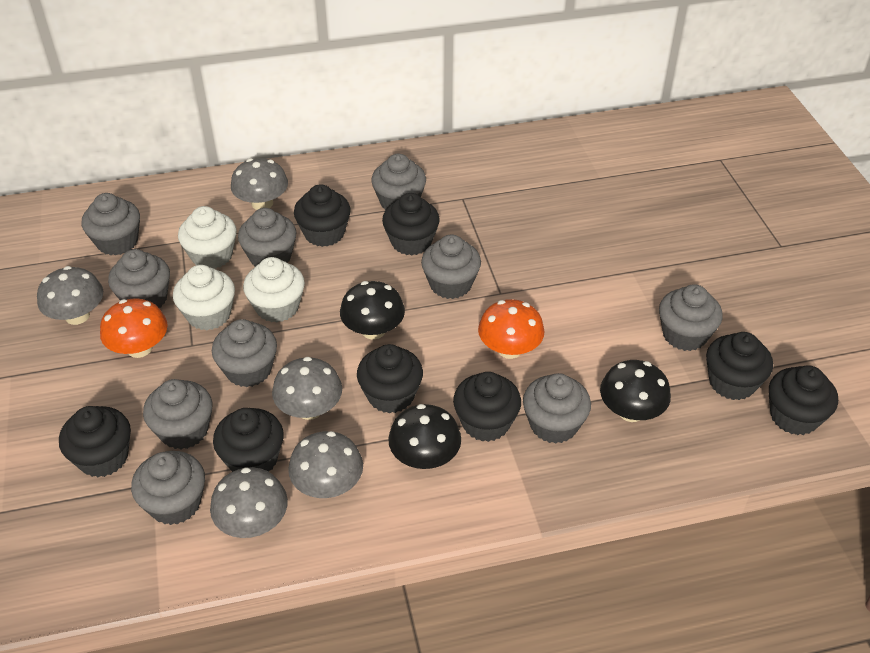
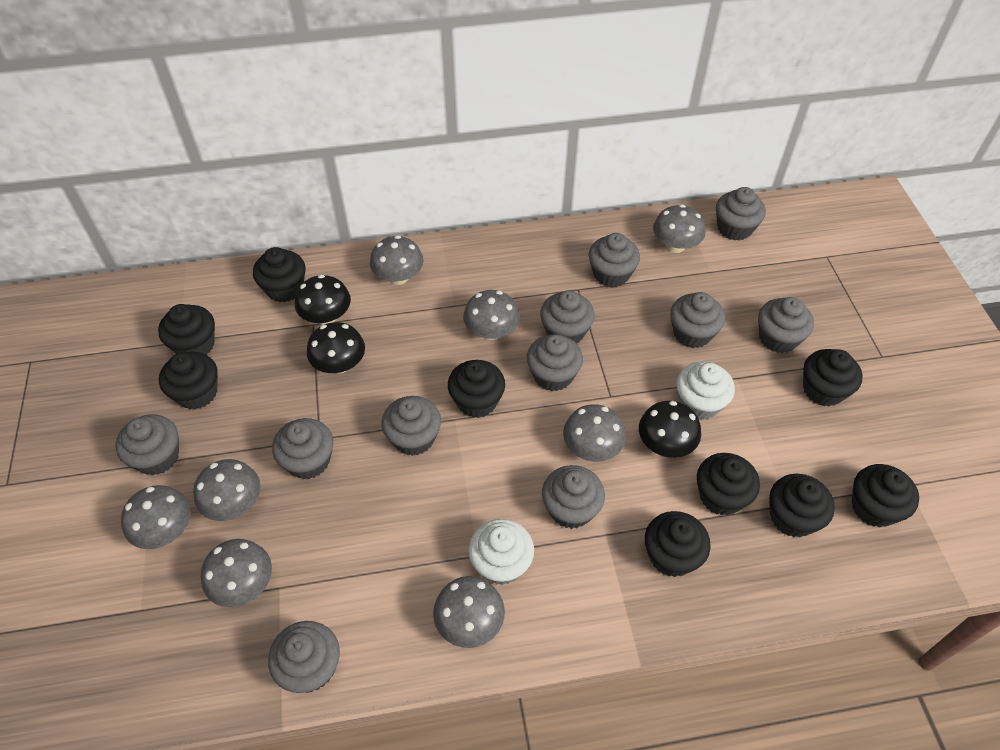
black cupcake: 8 -> 9
grey cupcake: 10 -> 11
grey mushroom: 5 -> 8
orange mushroom: 2 -> 0
white cupcake: 3 -> 2

